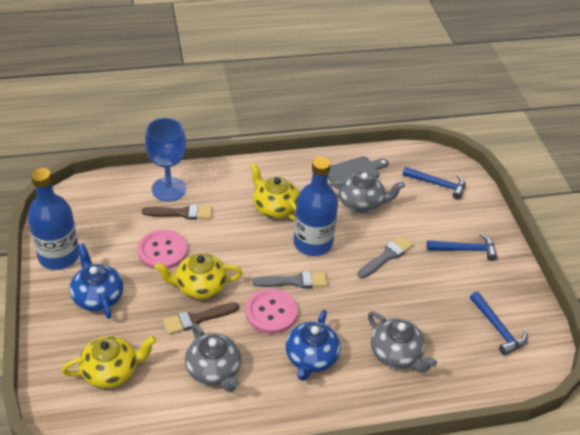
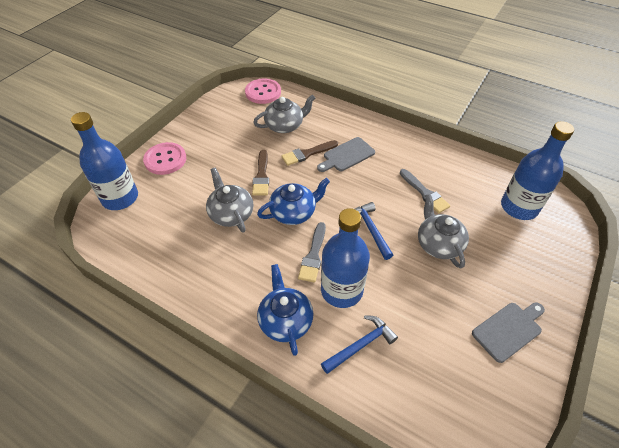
blue bottle: 2 -> 3
blue goblet: 1 -> 0
blue hammer: 3 -> 2
grey cutting board: 1 -> 2
yellow teapot: 3 -> 0

